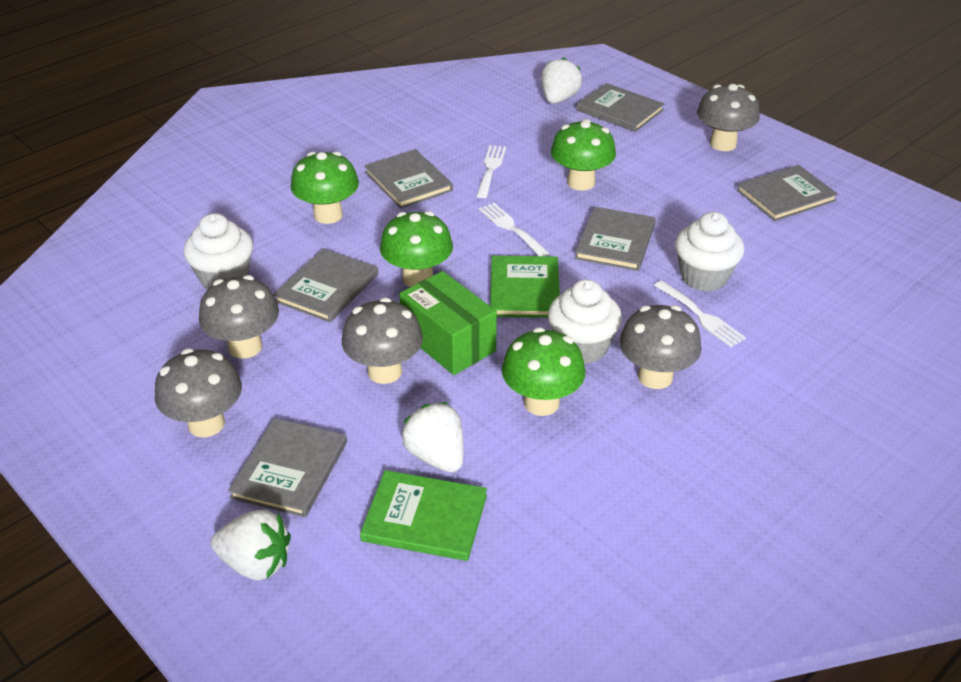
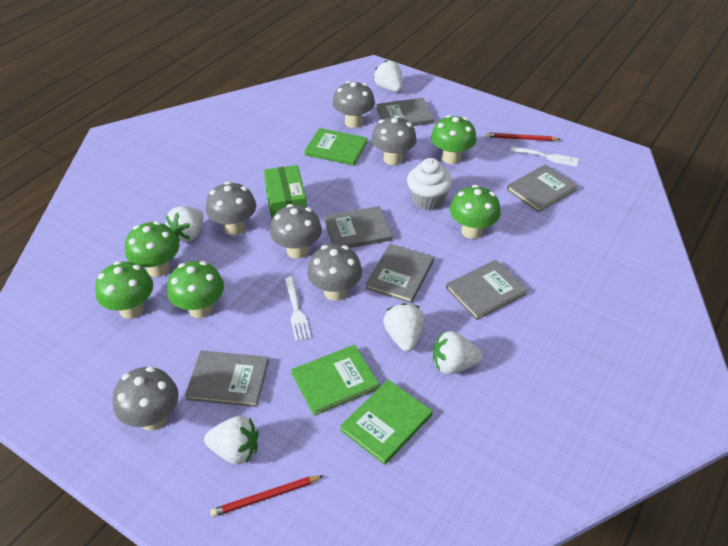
green book: 2 -> 3
green mushroom: 4 -> 5
grey mushroom: 5 -> 6
red pencil: 0 -> 2
white cupcake: 3 -> 1
white fork: 3 -> 2
white strawberry: 3 -> 5

